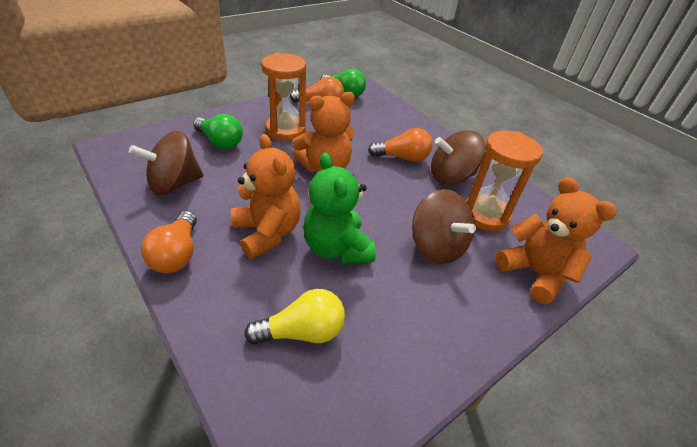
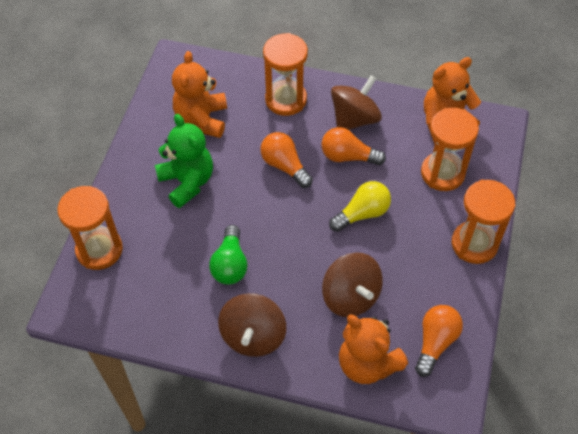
green light bulb: 2 -> 1
orange hourglass: 2 -> 4

